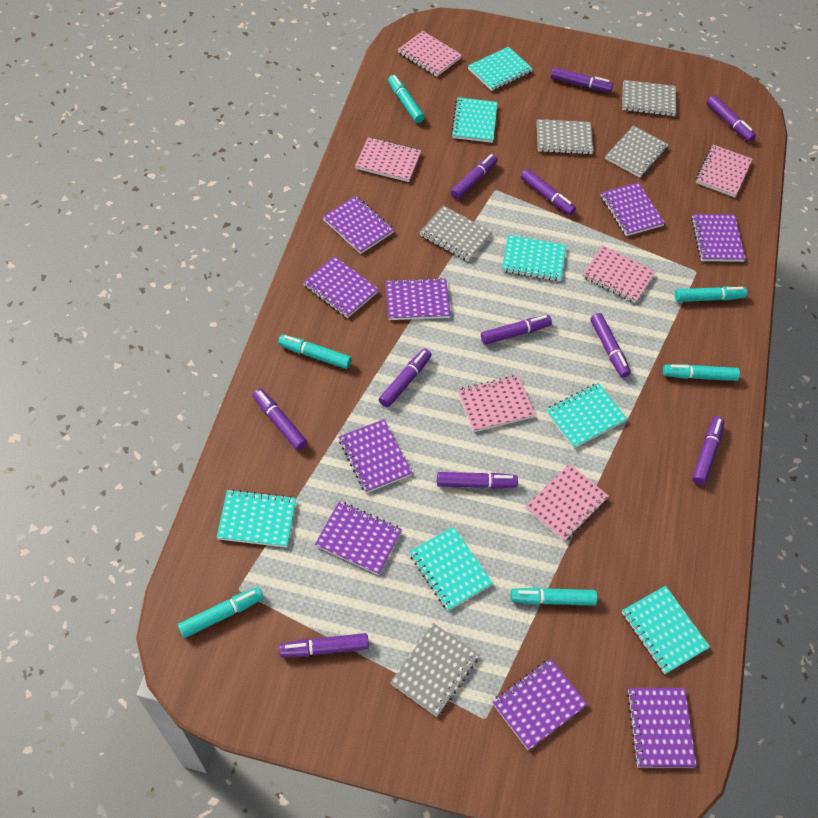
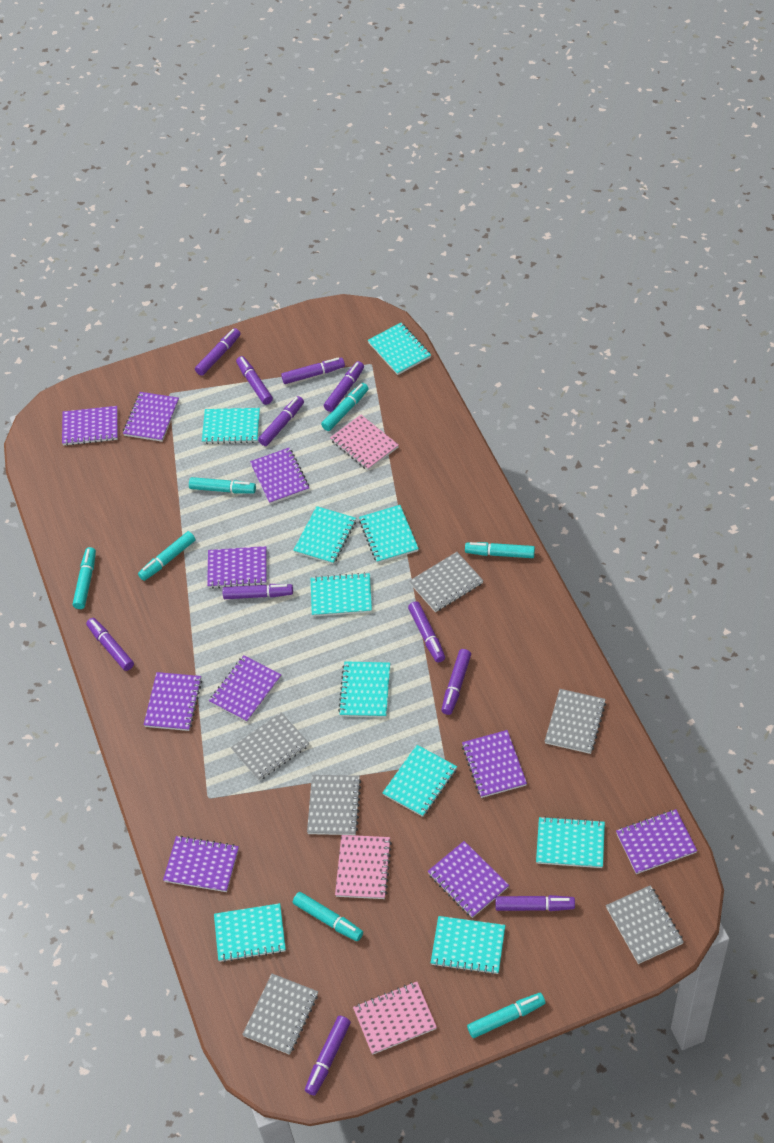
grey notebook: 5 -> 6
pink notebook: 6 -> 3
purple notebook: 9 -> 10
turquoise marker: 6 -> 7
turquoise notebook: 7 -> 10

